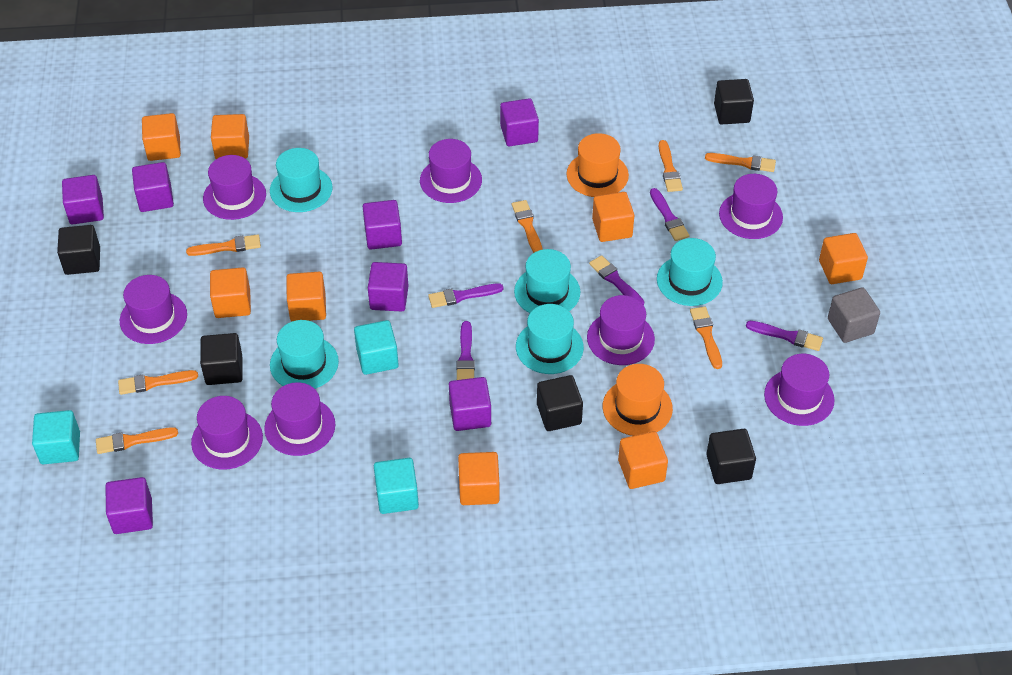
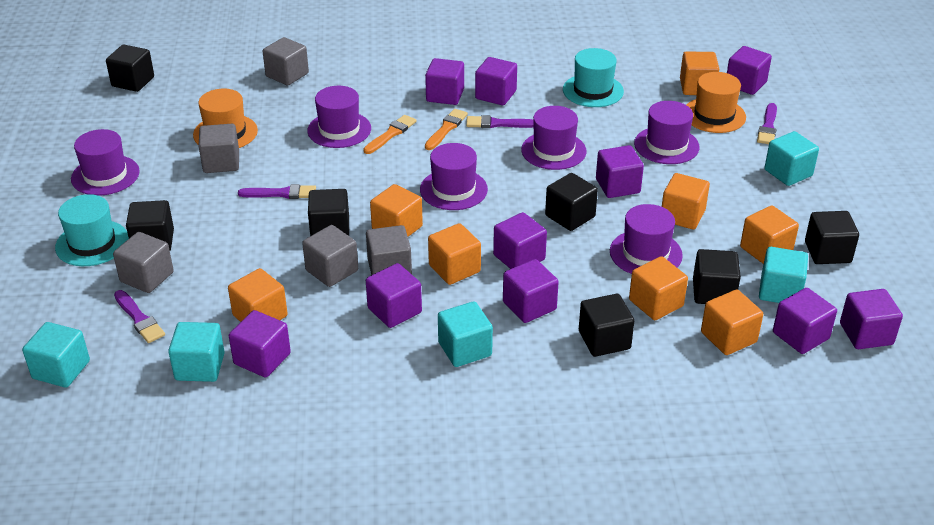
black cube: 5 -> 7
grey cube: 1 -> 5
orange brush: 7 -> 2
purple brush: 5 -> 4
purple cube: 7 -> 10
purple hat: 8 -> 6
turquoise cube: 3 -> 5
turquoise hat: 5 -> 2

